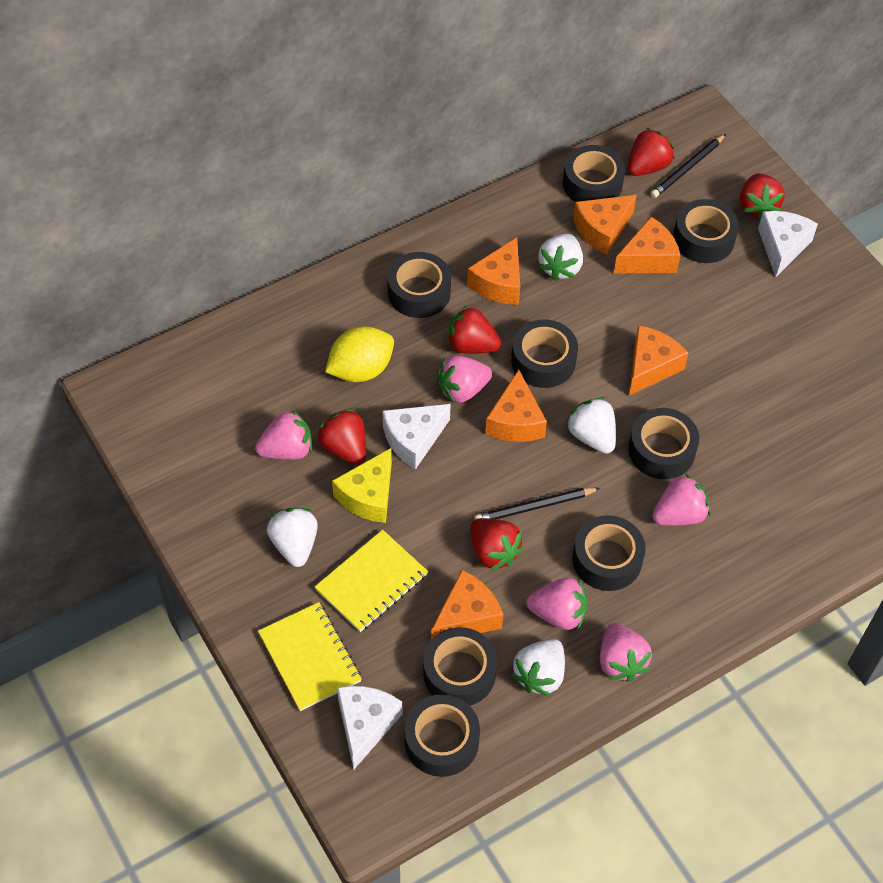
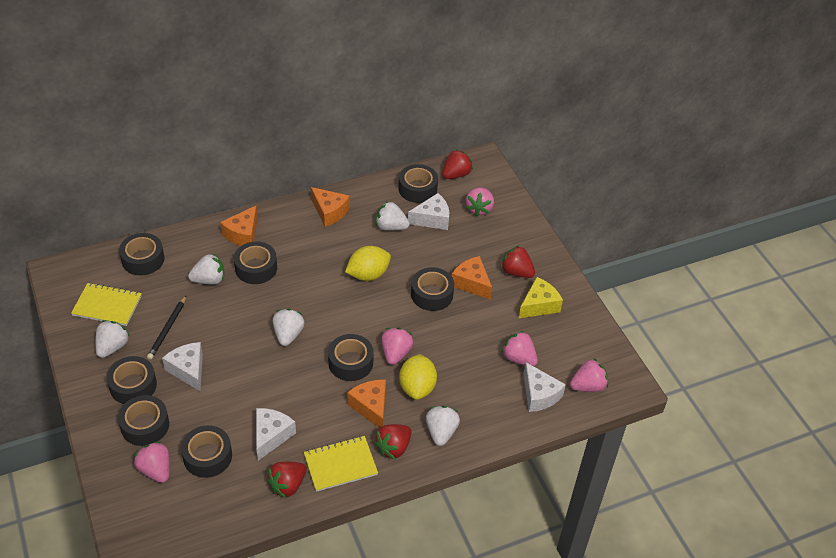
black pencil: 2 -> 1
orange cheese: 6 -> 4
red strawberry: 5 -> 4
white cheese: 3 -> 4
white strawberry: 4 -> 5
yellow lemon: 1 -> 2

